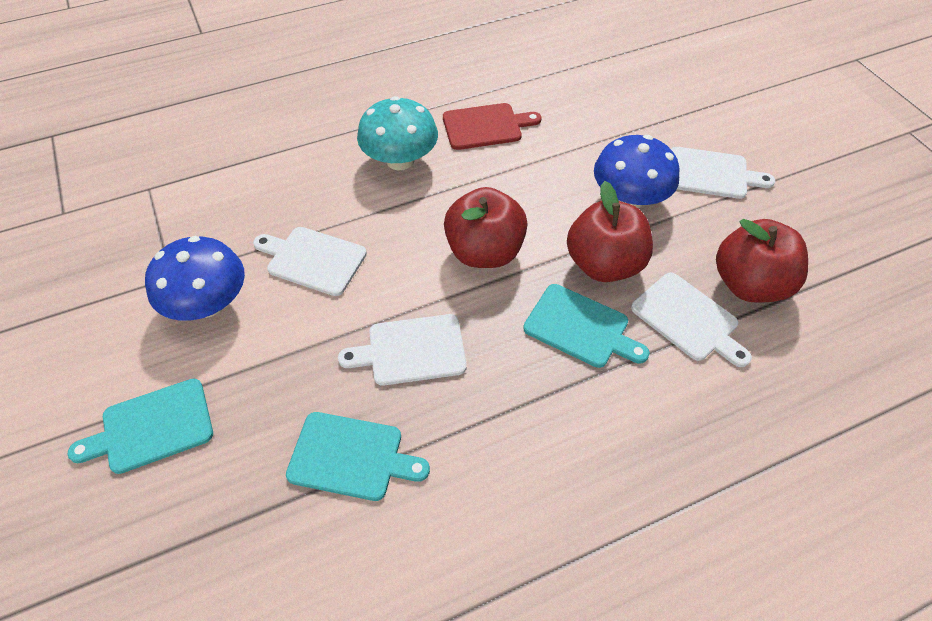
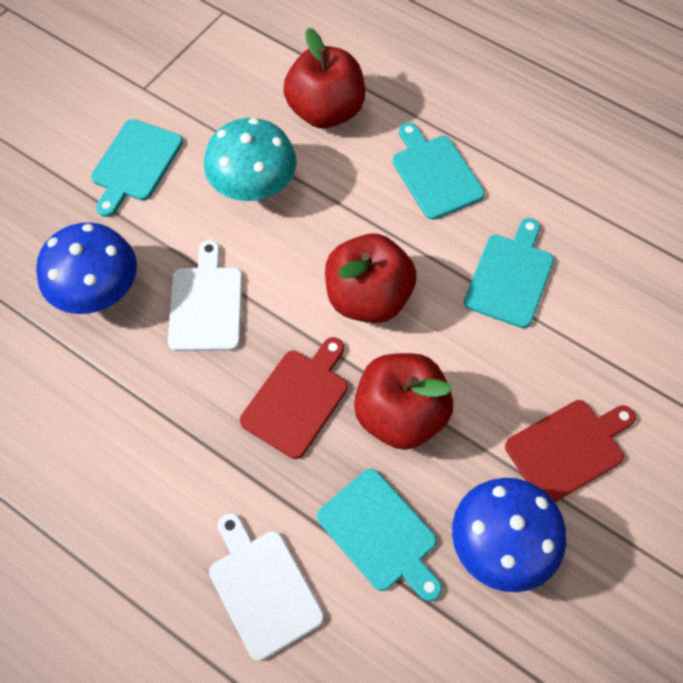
red cutting board: 1 -> 2
turquoise cutting board: 3 -> 4
white cutting board: 4 -> 2

